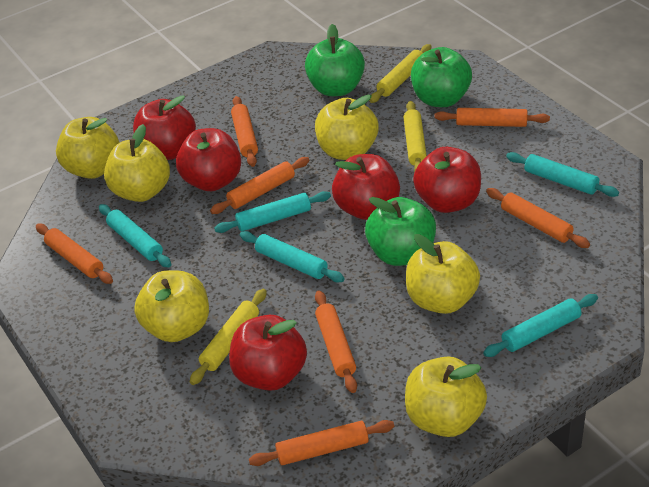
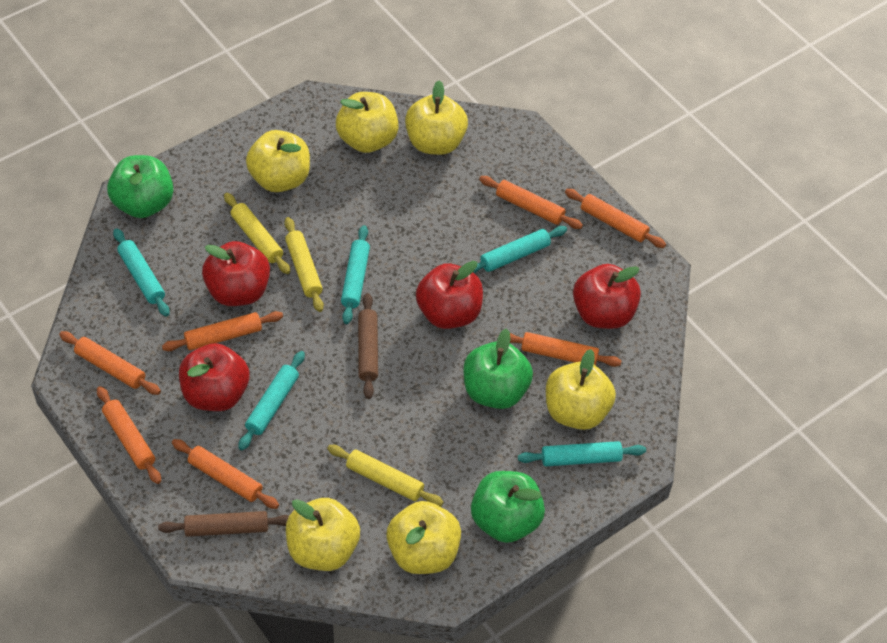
brown rolling pin: 0 -> 2
red apple: 5 -> 4

